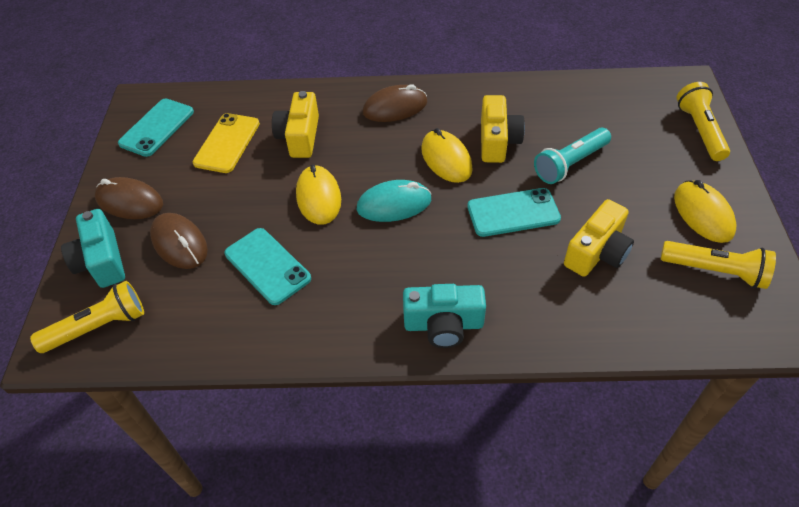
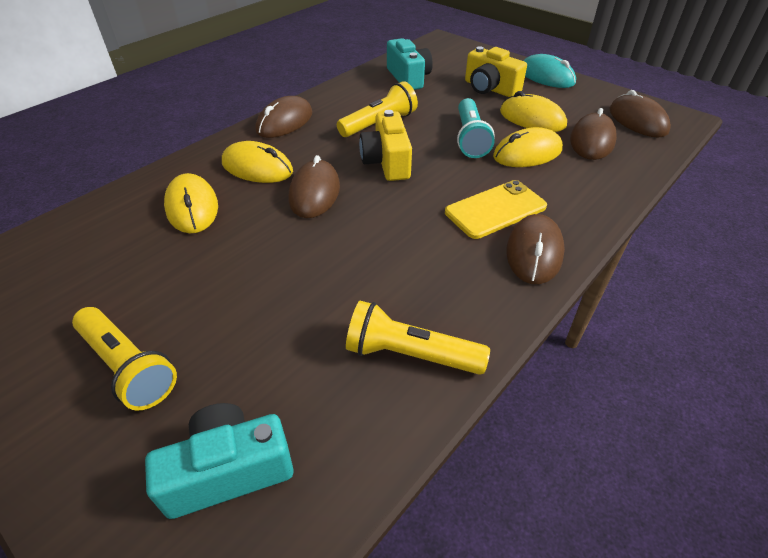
brown mouse: 3 -> 5
turquoise phone: 3 -> 0
yellow camera: 3 -> 2
yellow mouse: 3 -> 4

